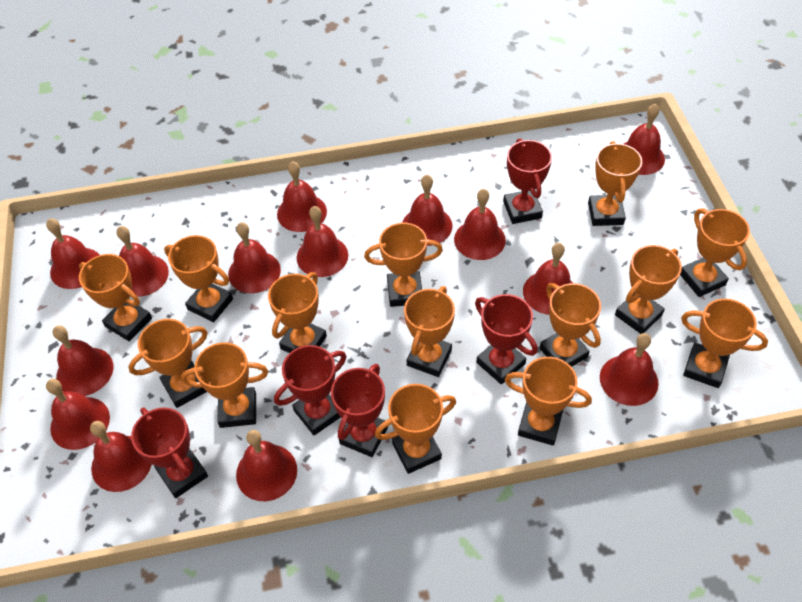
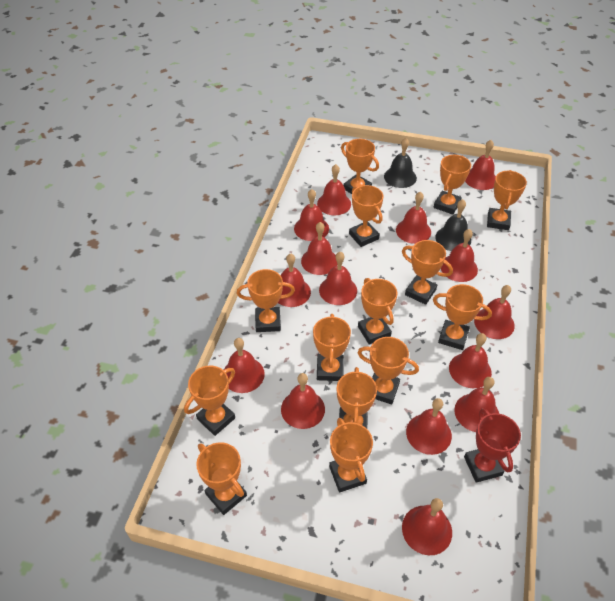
black bell: 0 -> 2
red bell: 14 -> 15
red trophy: 5 -> 1

